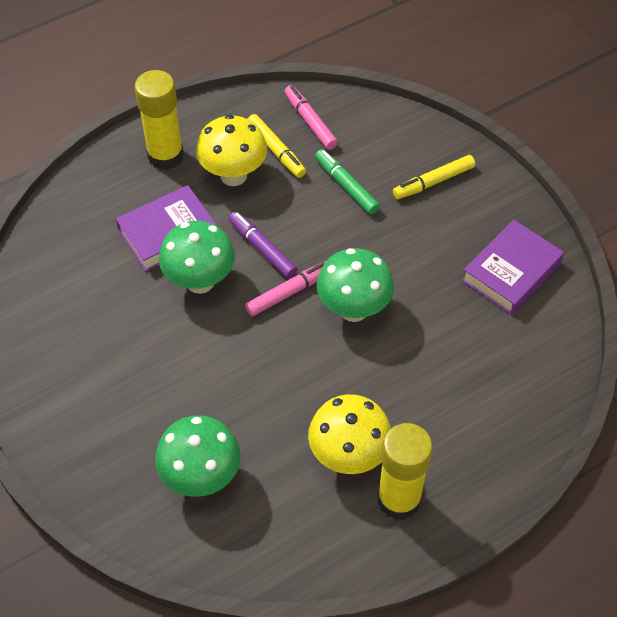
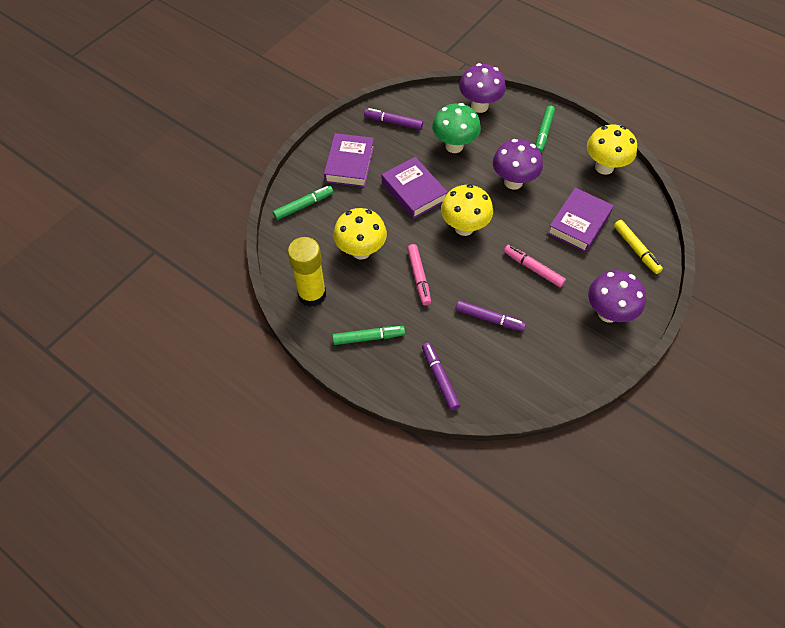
green marker: 1 -> 3
green mushroom: 3 -> 1
purple book: 2 -> 3
purple marker: 1 -> 3
purple mushroom: 0 -> 3
yellow glue stick: 2 -> 1
yellow marker: 2 -> 1
yellow mushroom: 2 -> 3

